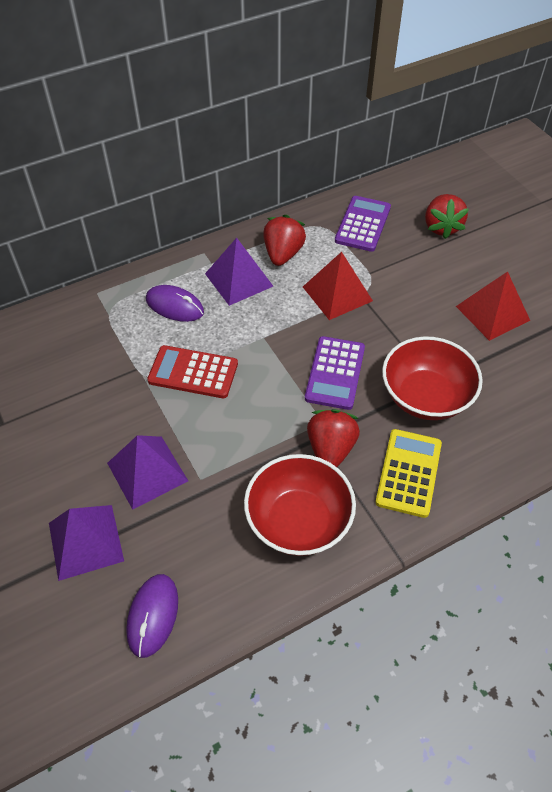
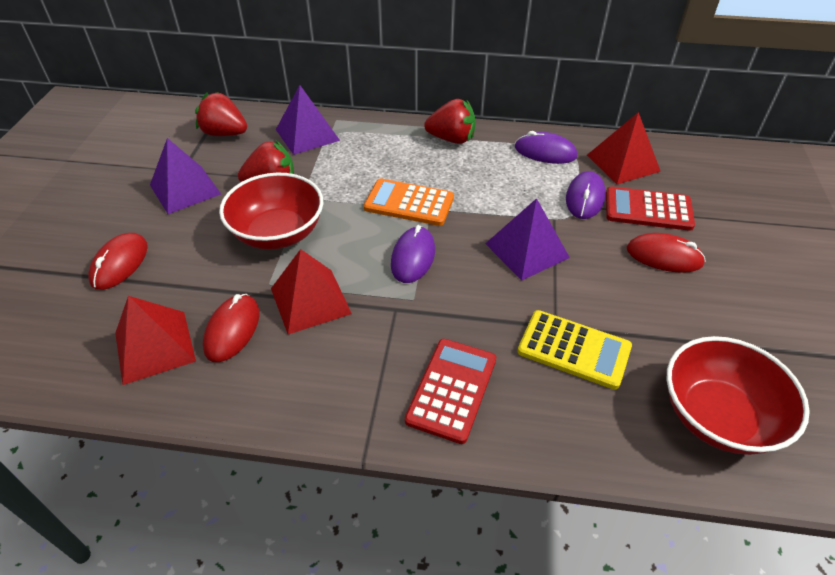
orange calculator: 0 -> 1
purple calculator: 2 -> 0
purple mouse: 2 -> 3
red calculator: 1 -> 2
red mouse: 0 -> 3
red pyramid: 2 -> 3

